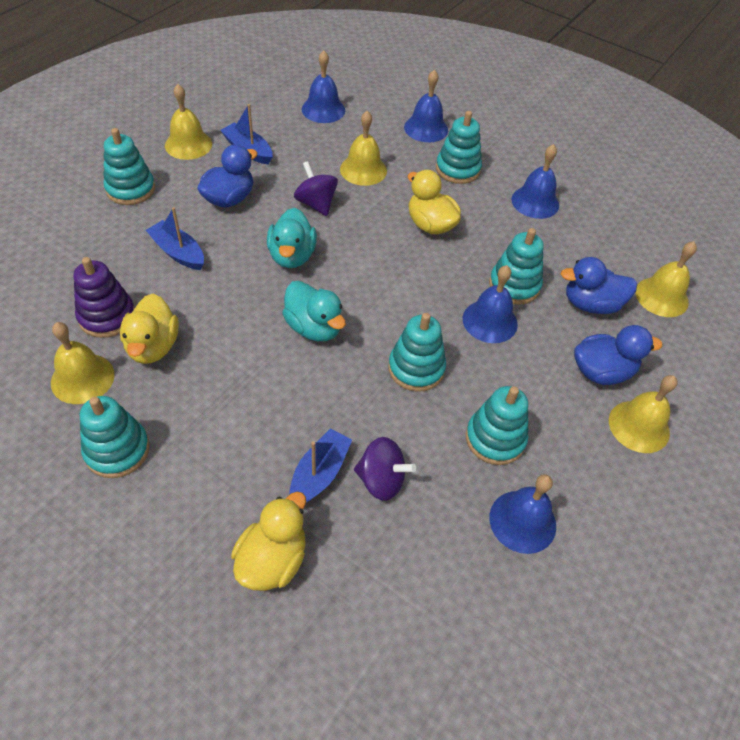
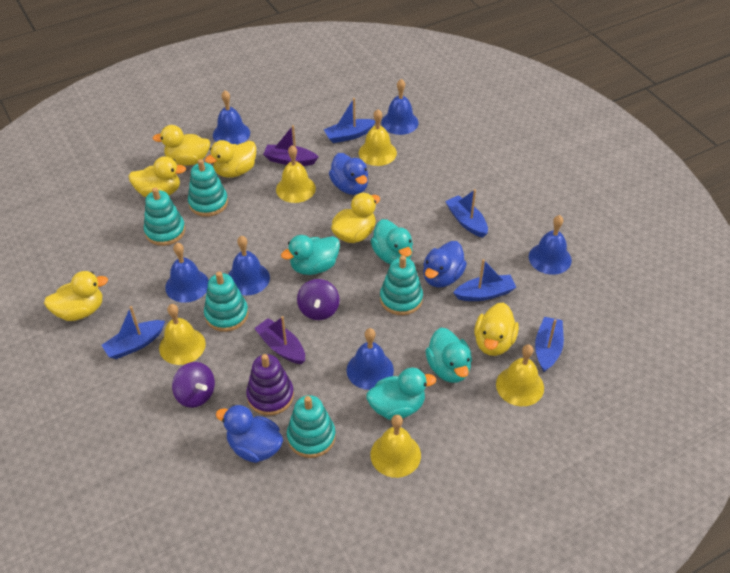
blue bell: 5 -> 6
blue boat: 3 -> 5
purple boat: 0 -> 2
turquoise duck: 2 -> 4
turquoise stacking toy: 6 -> 5
yellow duck: 3 -> 6

